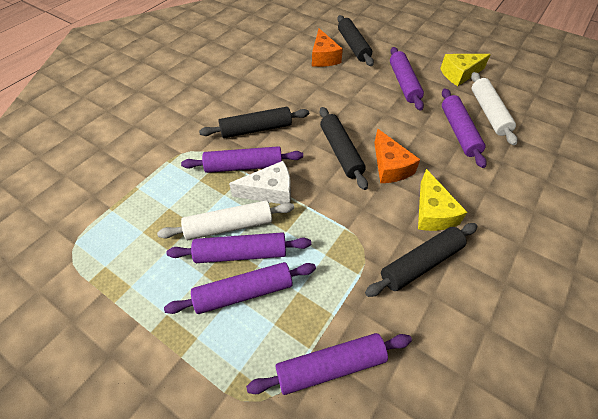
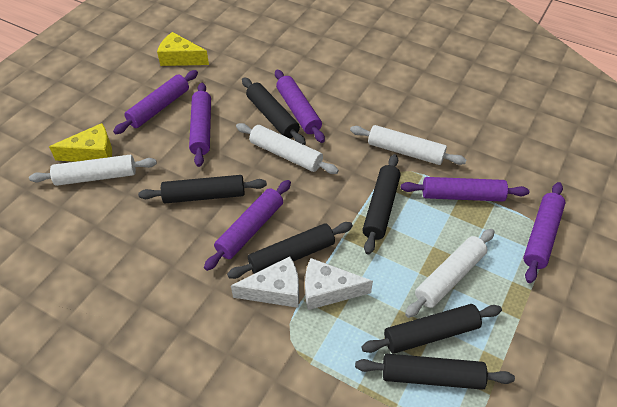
black rolling pin: 4 -> 6
orange cheese: 2 -> 0
white cheese: 1 -> 2
white rolling pin: 2 -> 4

